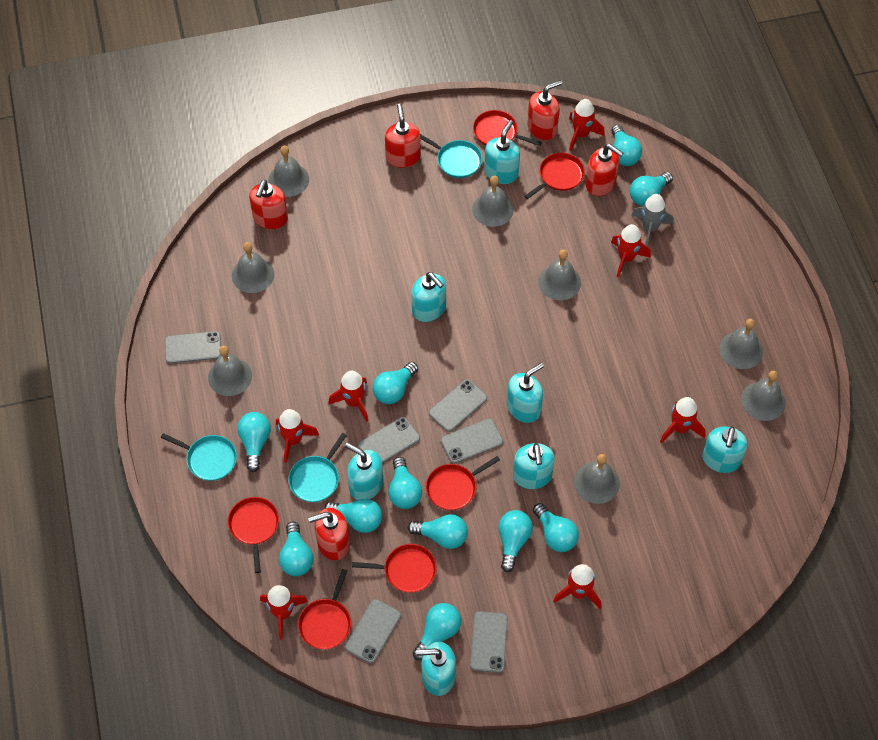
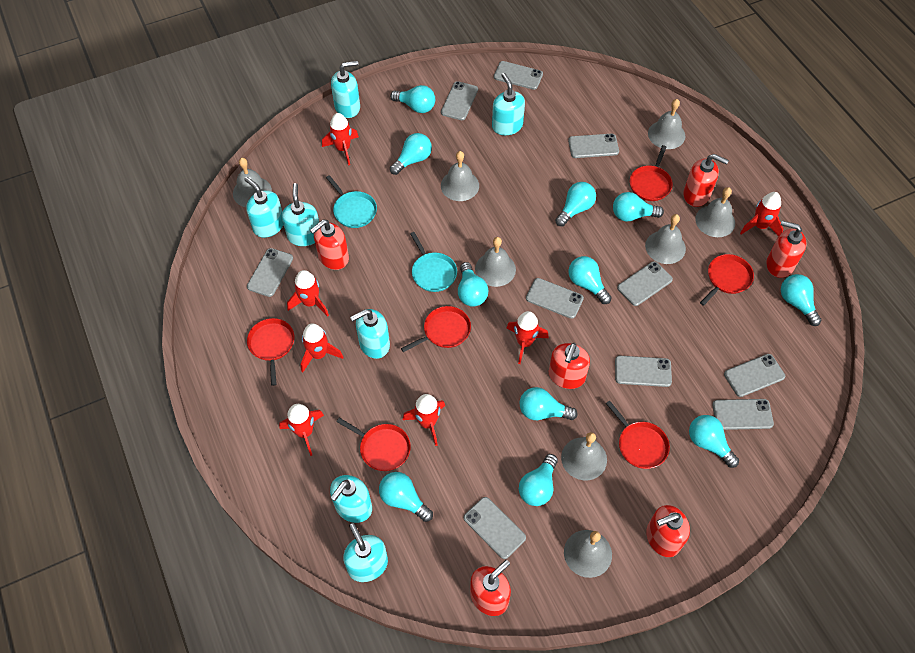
grey phone: 6 -> 10
grey rocket: 1 -> 0
red soap dispenser: 5 -> 6
turquoise pan: 3 -> 2

